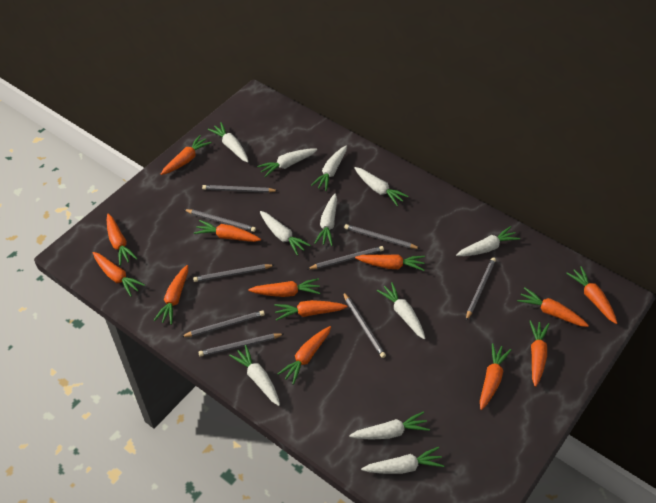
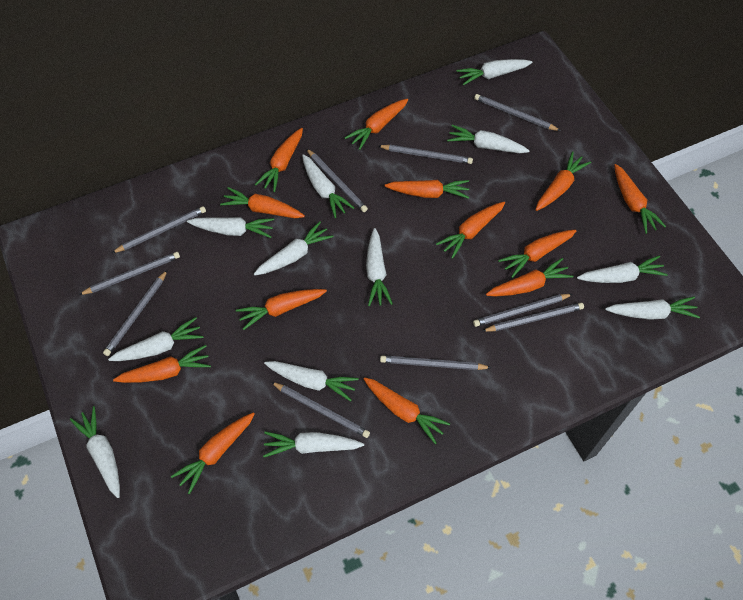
grey pencil: 9 -> 10
white carrot: 11 -> 12

